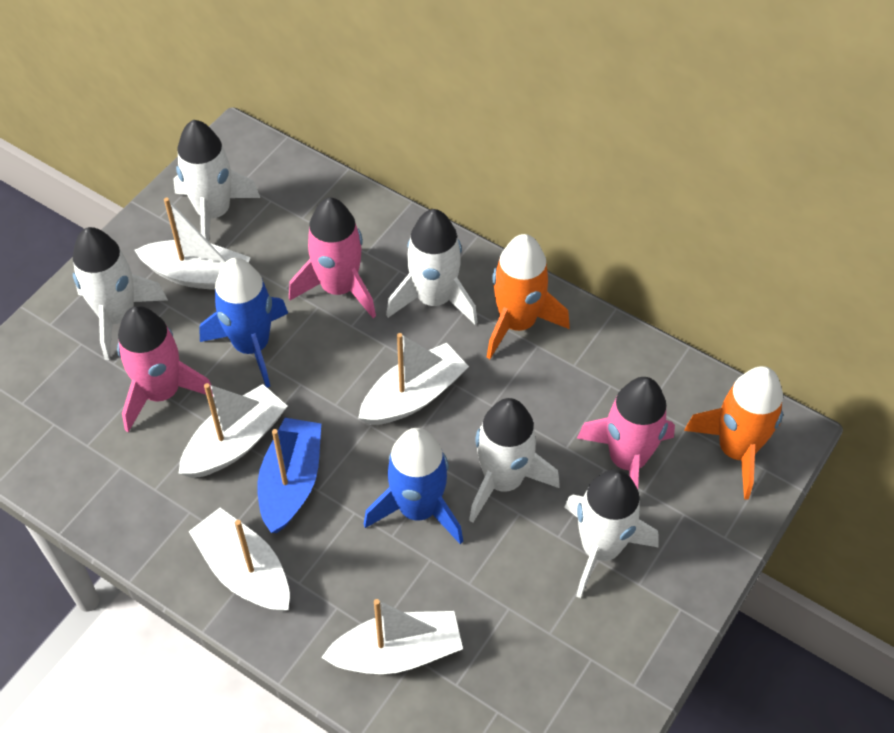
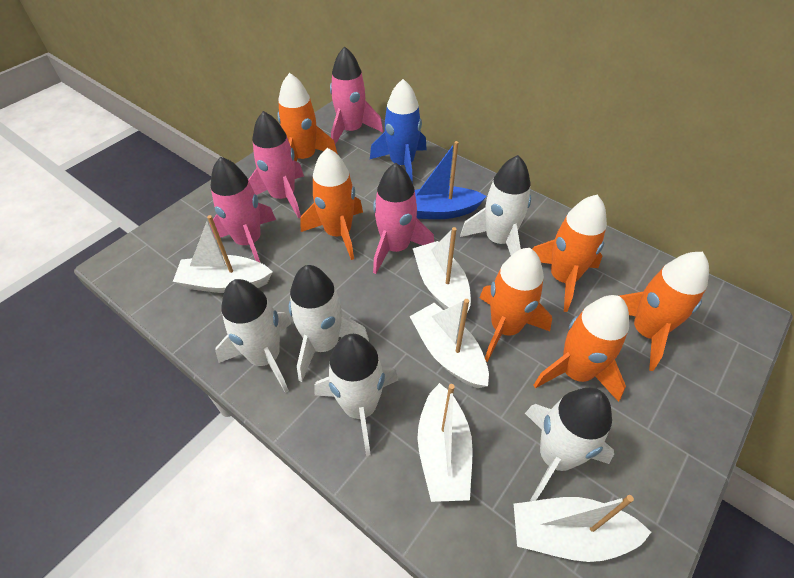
blue rocket: 2 -> 1
orange rocket: 2 -> 6
pink rocket: 3 -> 4

